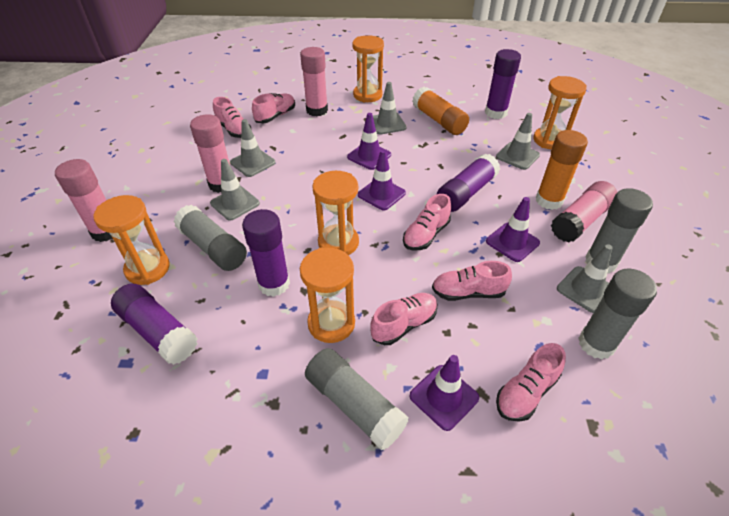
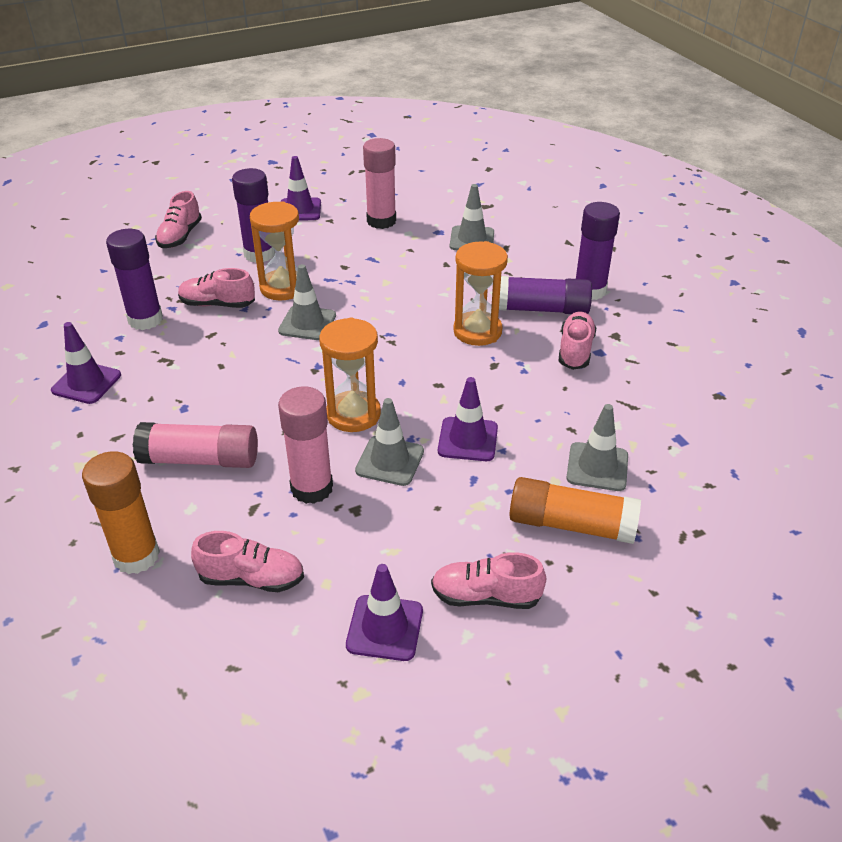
grey glue stick: 4 -> 0
grey traffic cone: 5 -> 4
orange hourglass: 5 -> 3
pink glue stick: 4 -> 3
pink shoe: 6 -> 5

